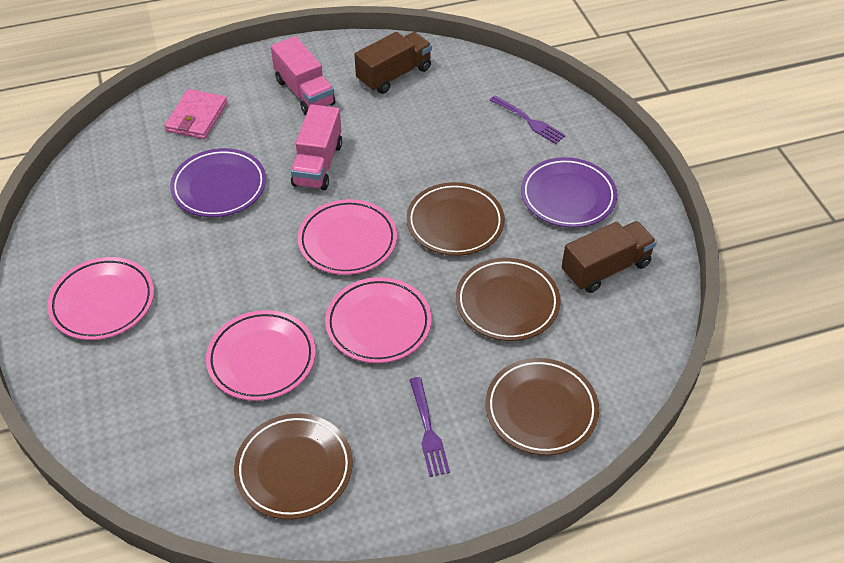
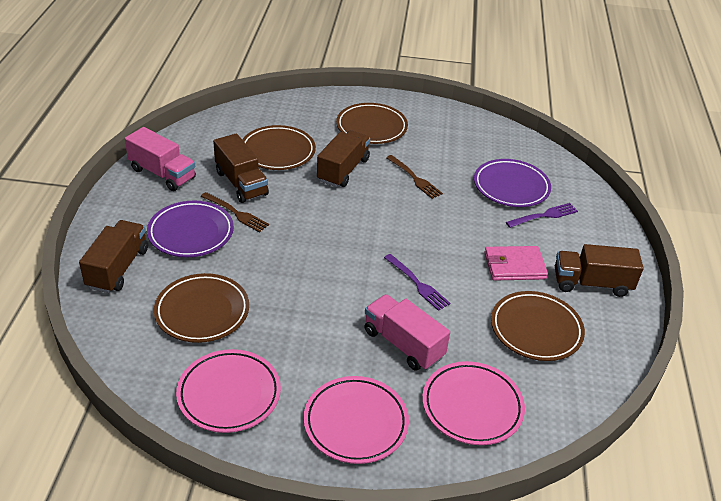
brown fork: 0 -> 2
brown truck: 2 -> 4
pink plate: 4 -> 3

